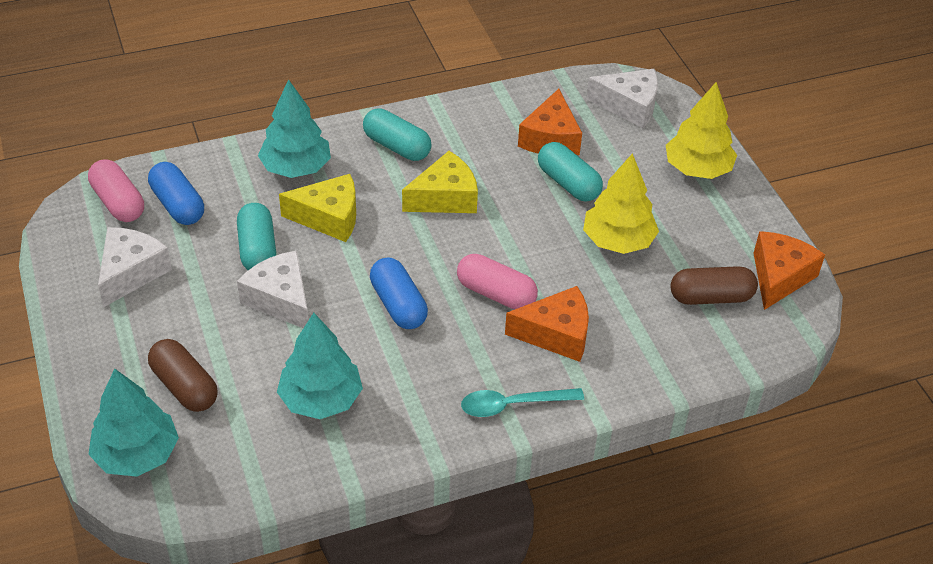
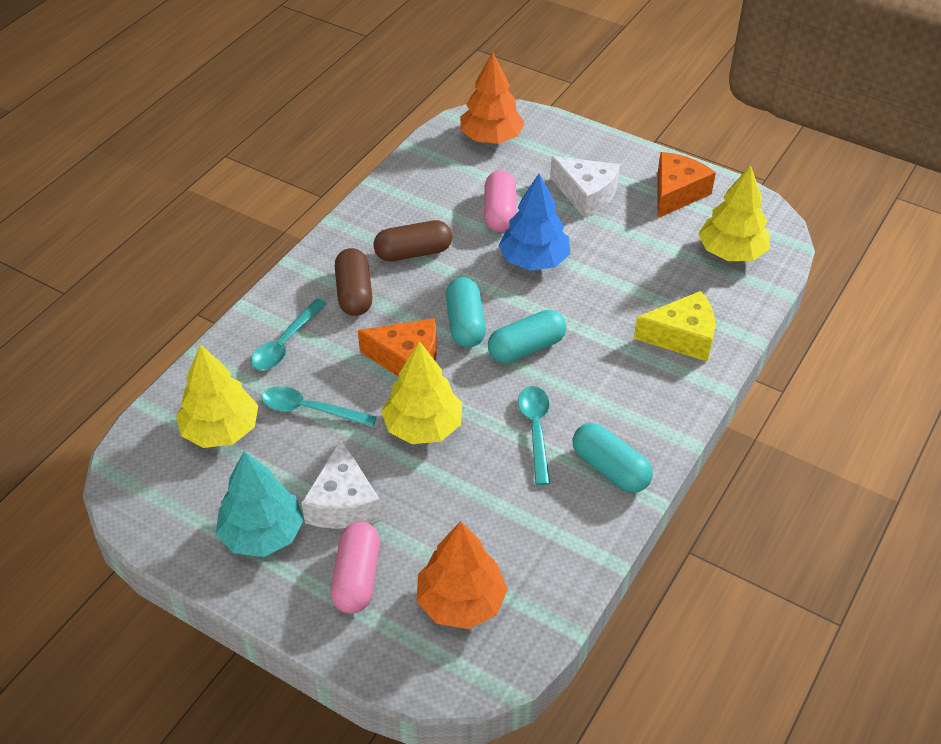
blue capsule: 2 -> 0
blue tree: 0 -> 1
orange cheese: 3 -> 2
orange tree: 0 -> 2
turquoise spoon: 1 -> 3
turquoise tree: 3 -> 1
white cheese: 3 -> 2
yellow cheese: 2 -> 1
yellow tree: 2 -> 3

